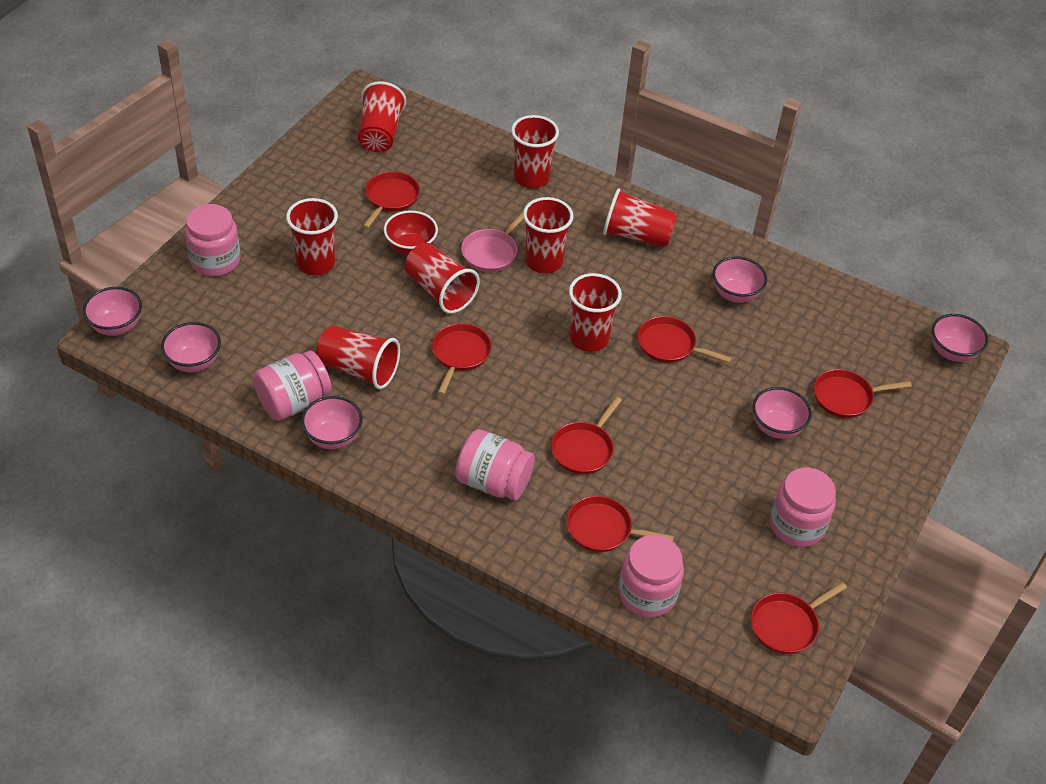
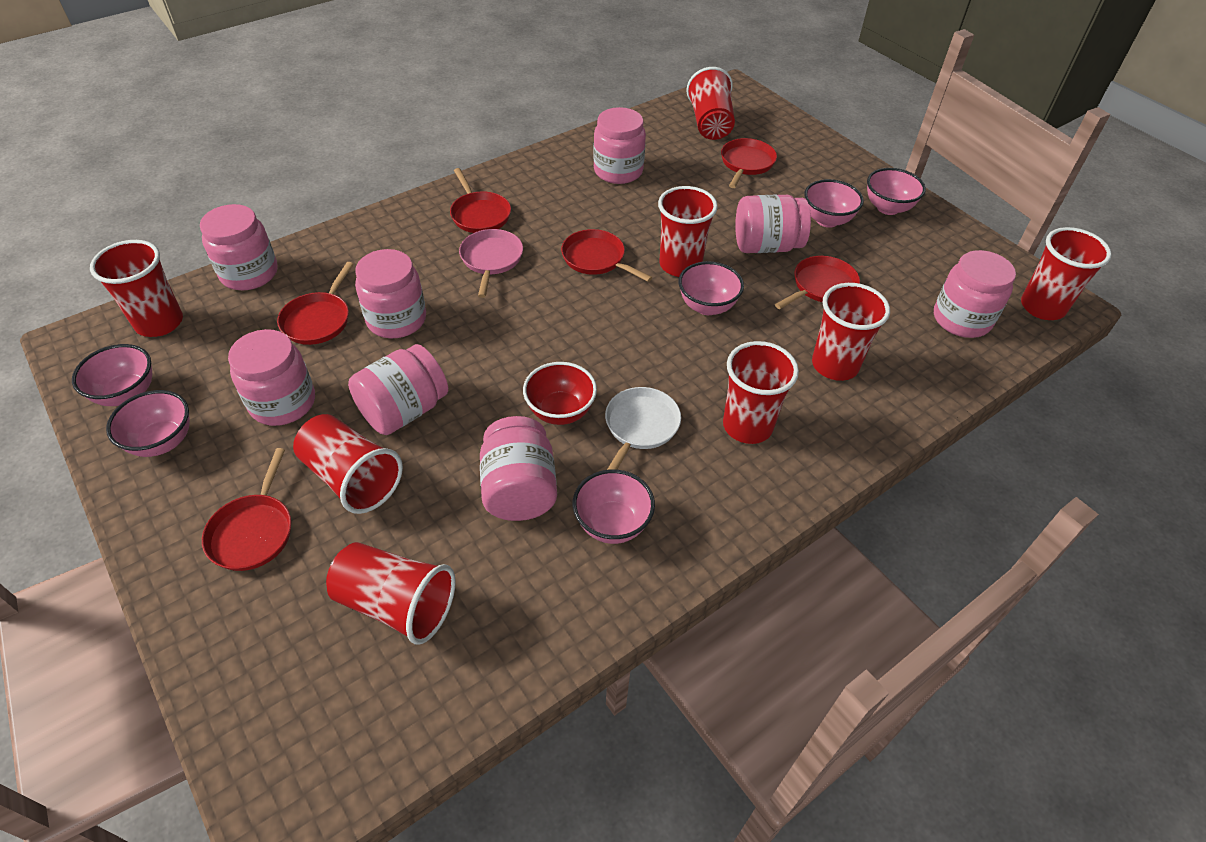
pink jar: 5 -> 8
red pan: 7 -> 6
white pan: 0 -> 1

